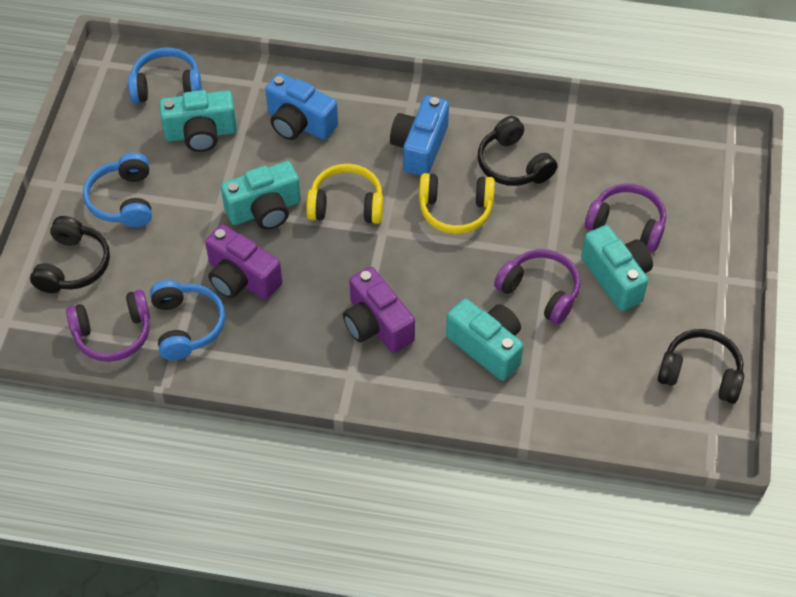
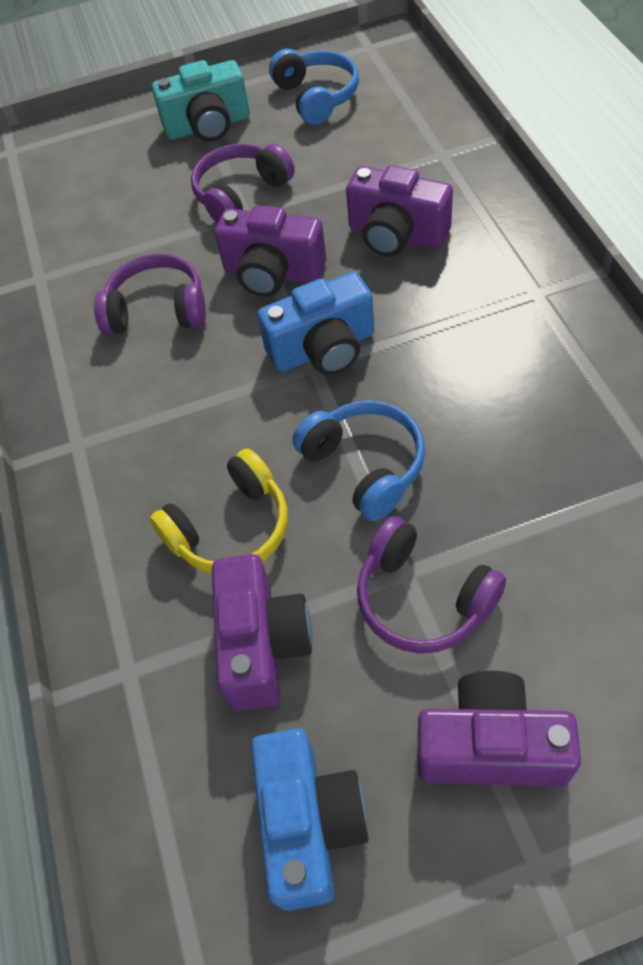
black headphones: 3 -> 0
blue headphones: 3 -> 2
purple camera: 2 -> 4
turquoise camera: 4 -> 1
yellow headphones: 2 -> 1

